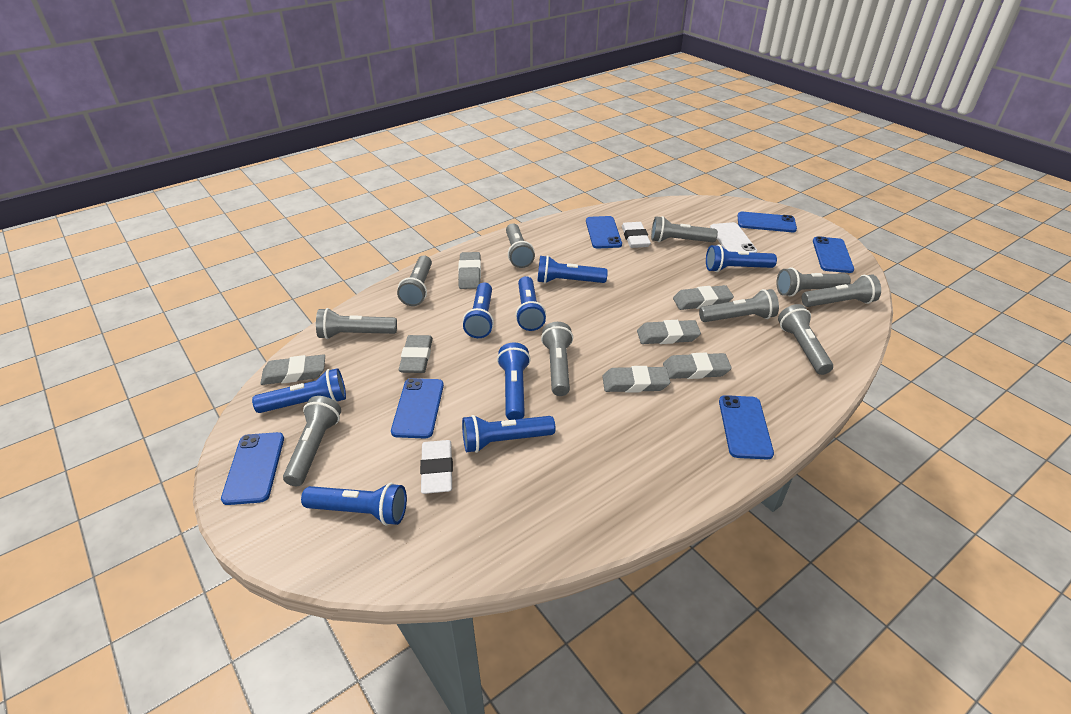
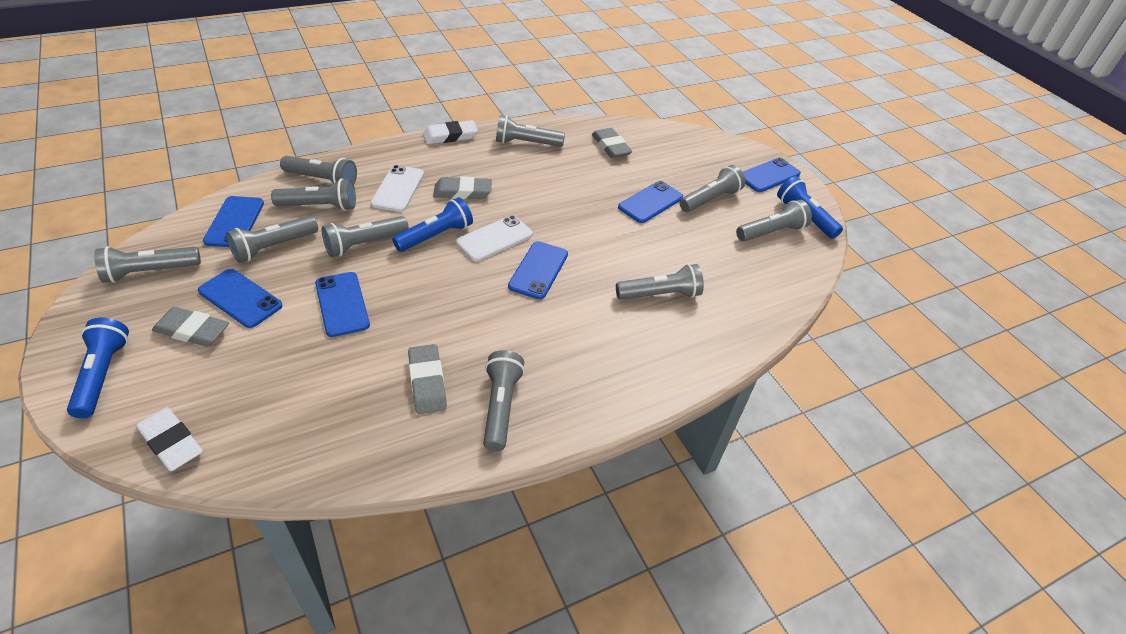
blue flashlight: 8 -> 3
grey eraser: 7 -> 4
white phone: 1 -> 2

